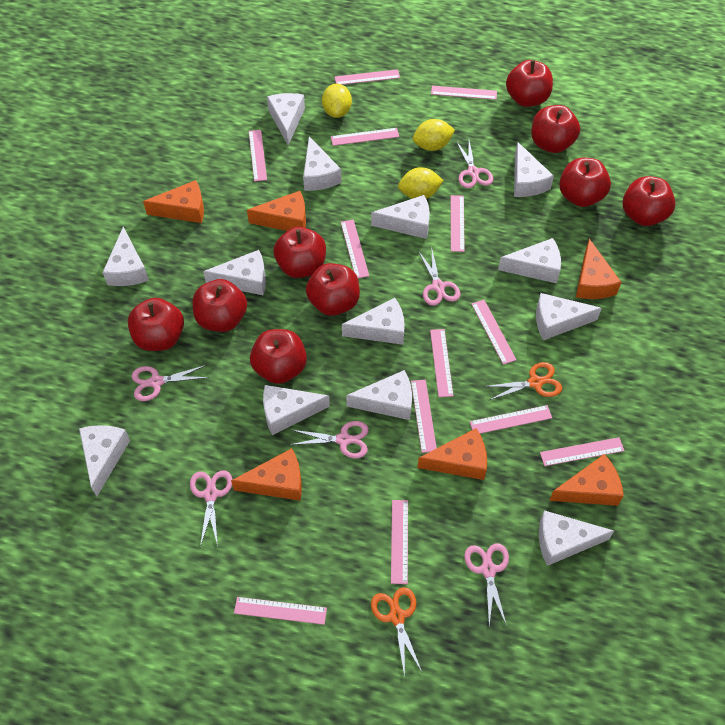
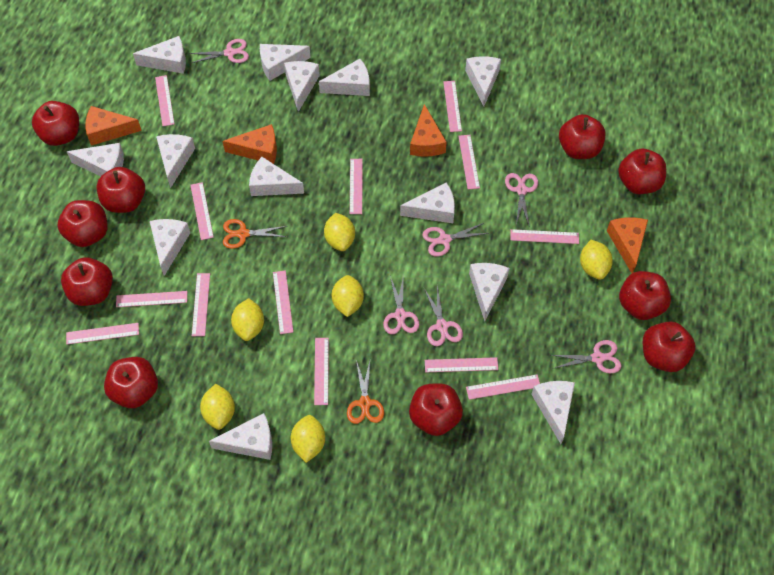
orange cheese: 6 -> 4
red apple: 9 -> 10
yellow lemon: 3 -> 6

